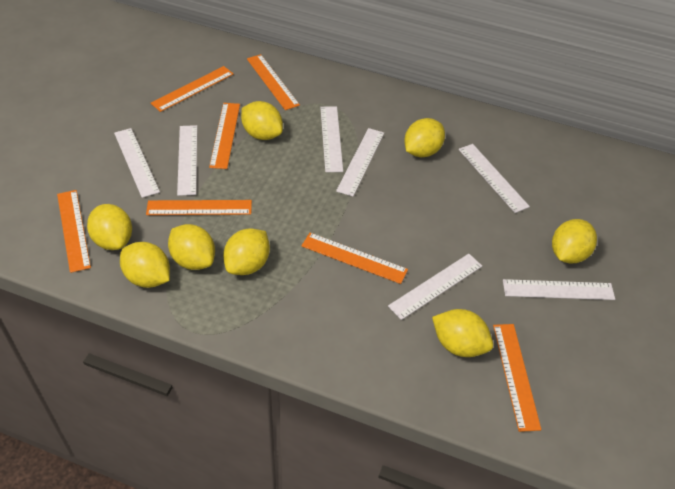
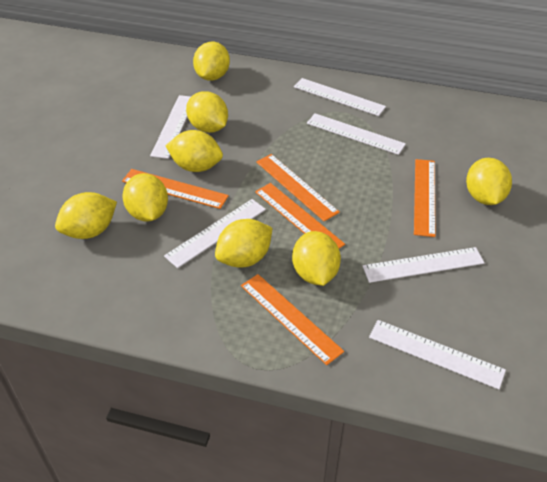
orange ruler: 7 -> 5
white ruler: 7 -> 6

